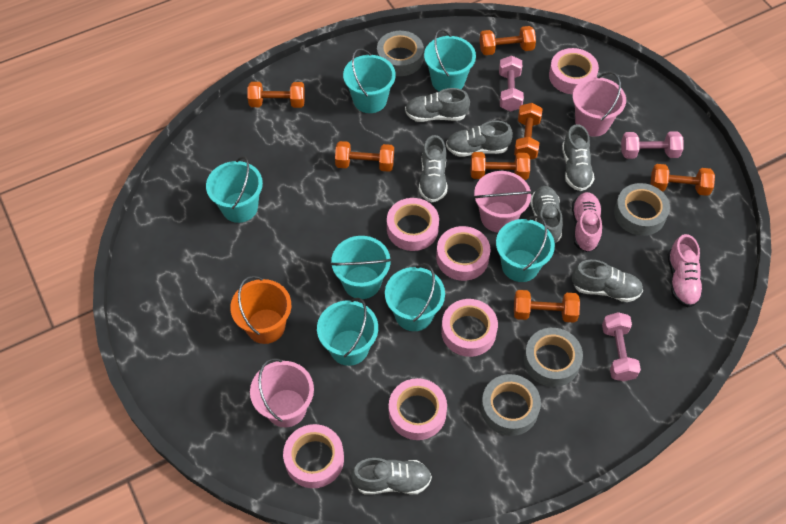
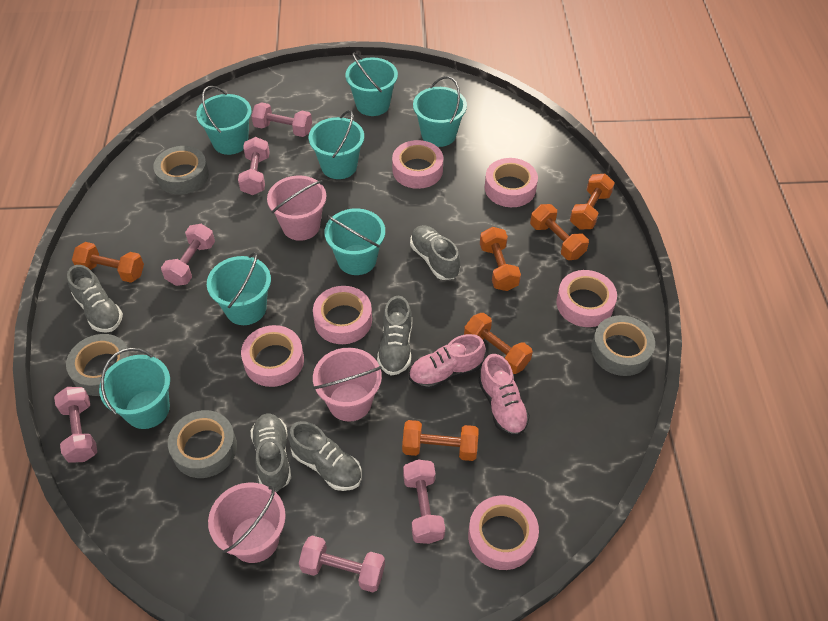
grey shoe: 7 -> 5
orange bucket: 1 -> 0
orange dumbbell: 7 -> 6
pink dumbbell: 3 -> 6

